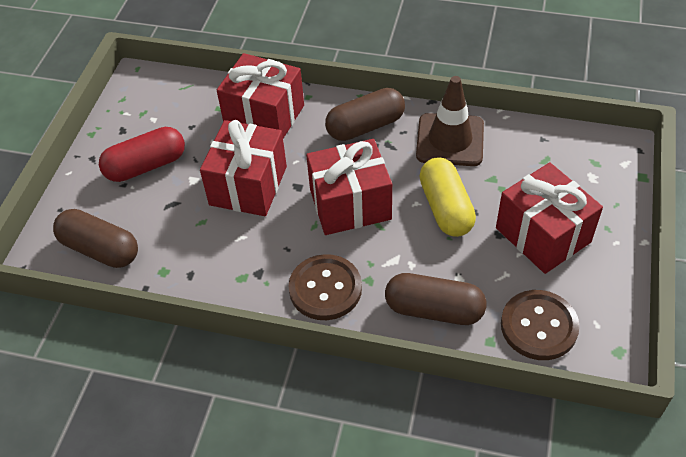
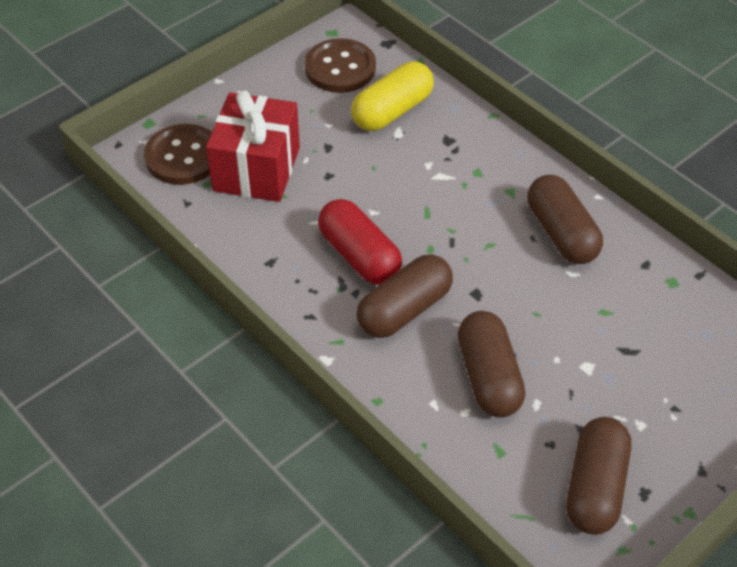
brown capsule: 3 -> 4
brown traffic cone: 1 -> 0
red gift: 4 -> 1

